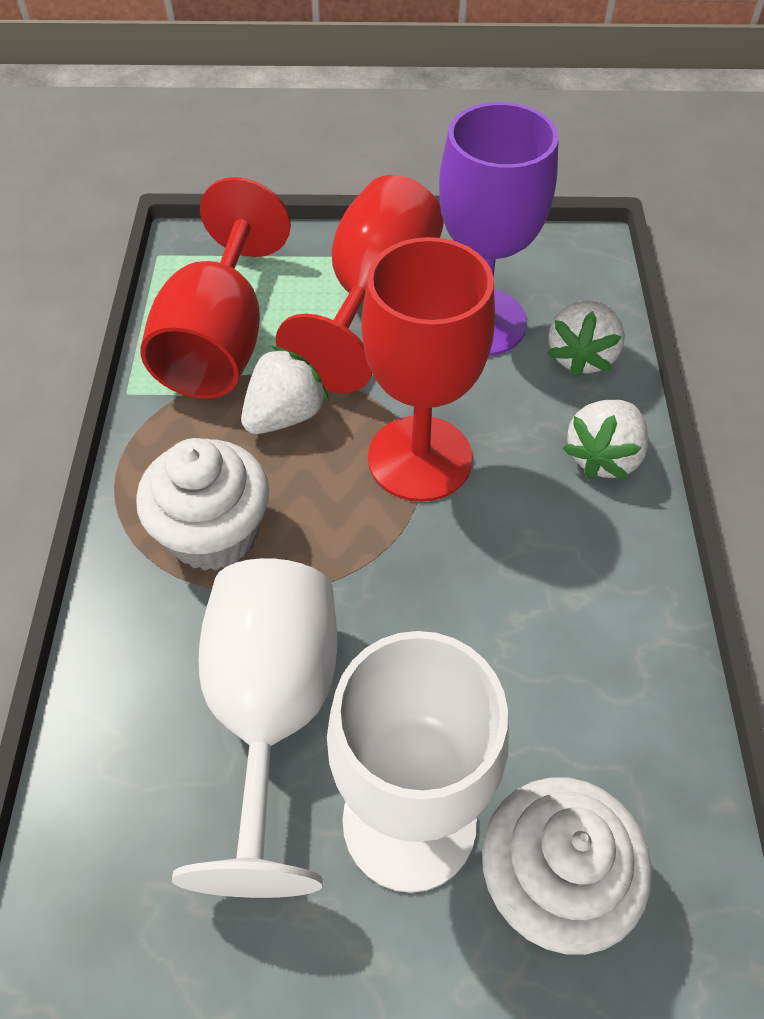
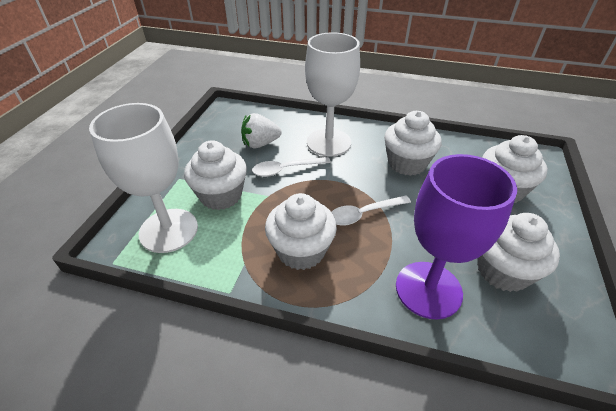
red goblet: 3 -> 0
white cupcake: 2 -> 5
white spoon: 0 -> 2
white strawberry: 3 -> 1

